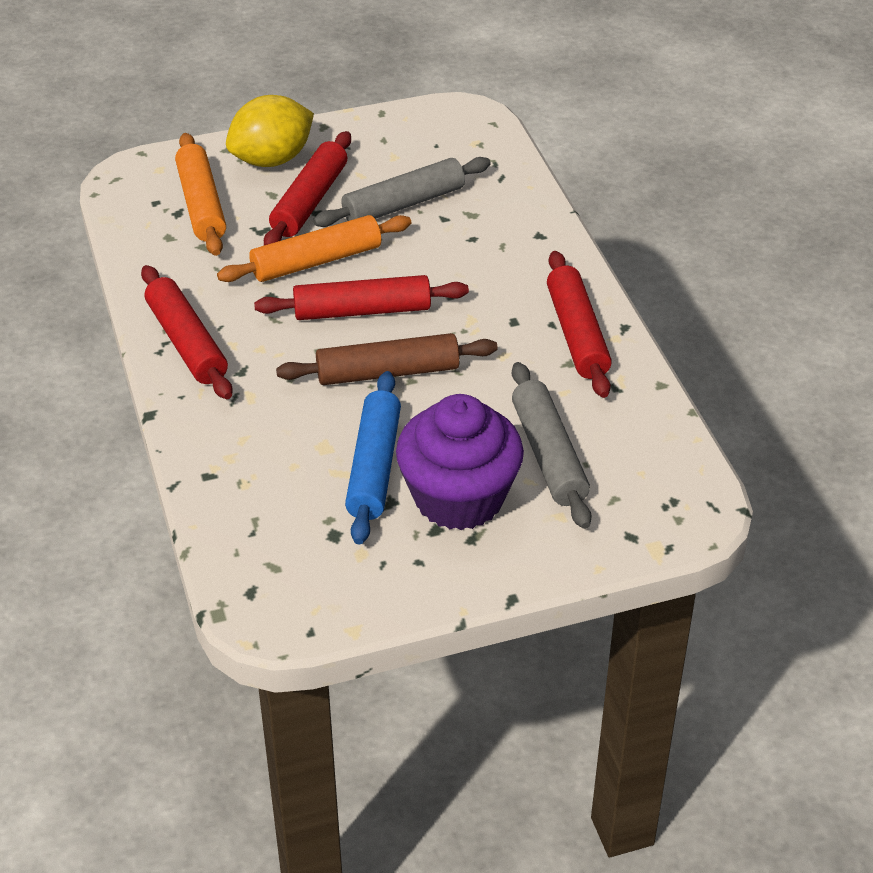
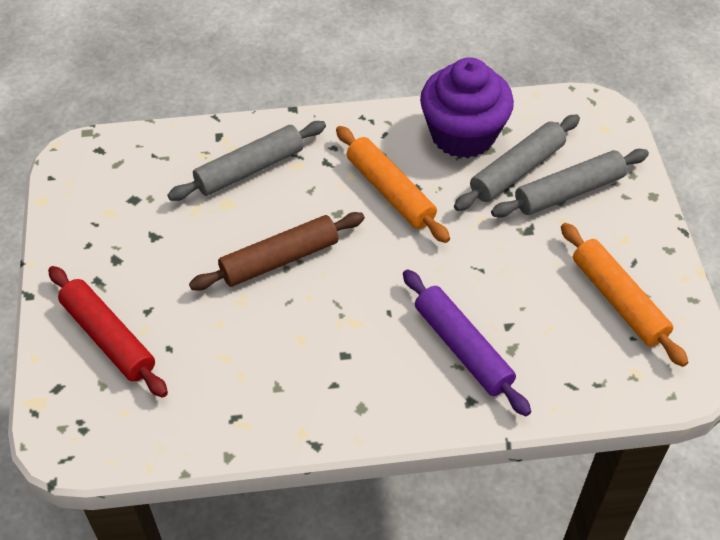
blue rolling pin: 1 -> 0
grey rolling pin: 2 -> 3
purple rolling pin: 0 -> 1
red rolling pin: 4 -> 1
yellow lemon: 1 -> 0

